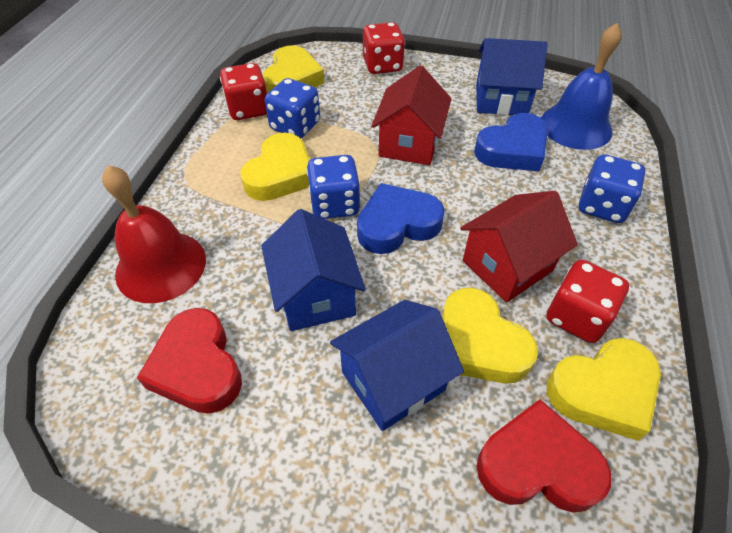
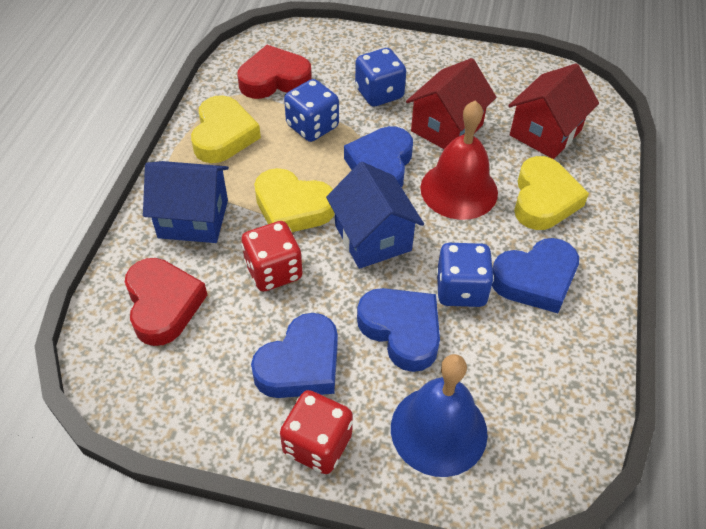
blue heart: 2 -> 4
blue house: 3 -> 2
red dice: 3 -> 2
yellow heart: 4 -> 3

